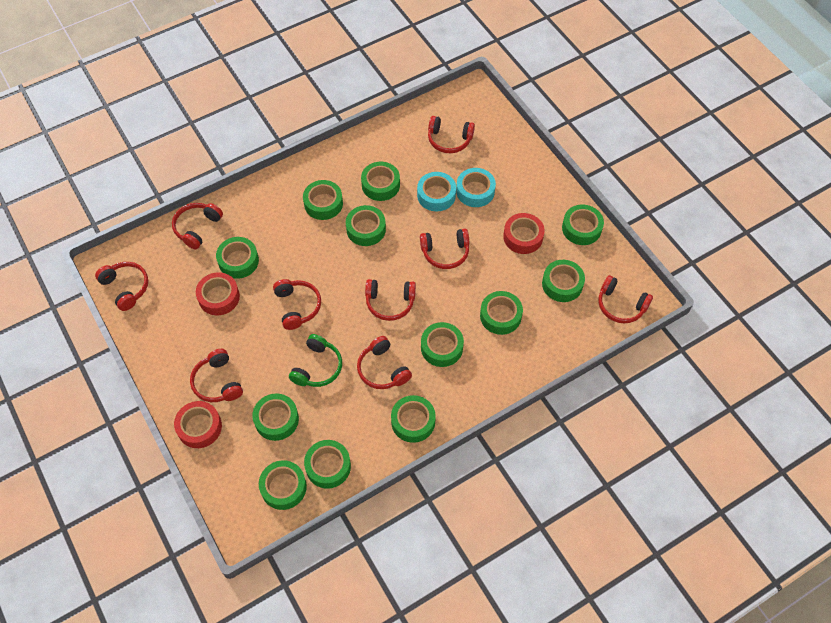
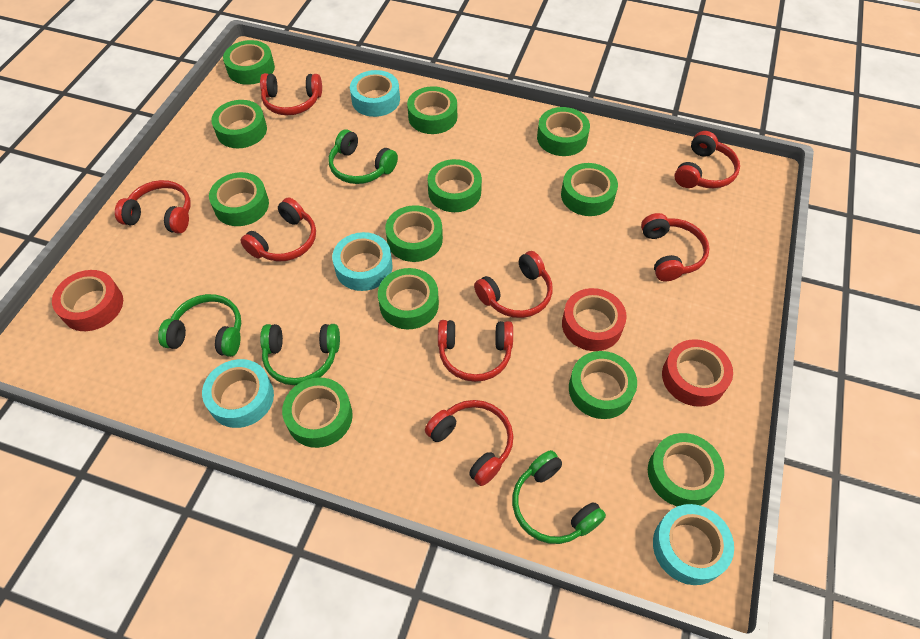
green headphones: 1 -> 4
red headphones: 9 -> 8
turquoise tape: 2 -> 4

